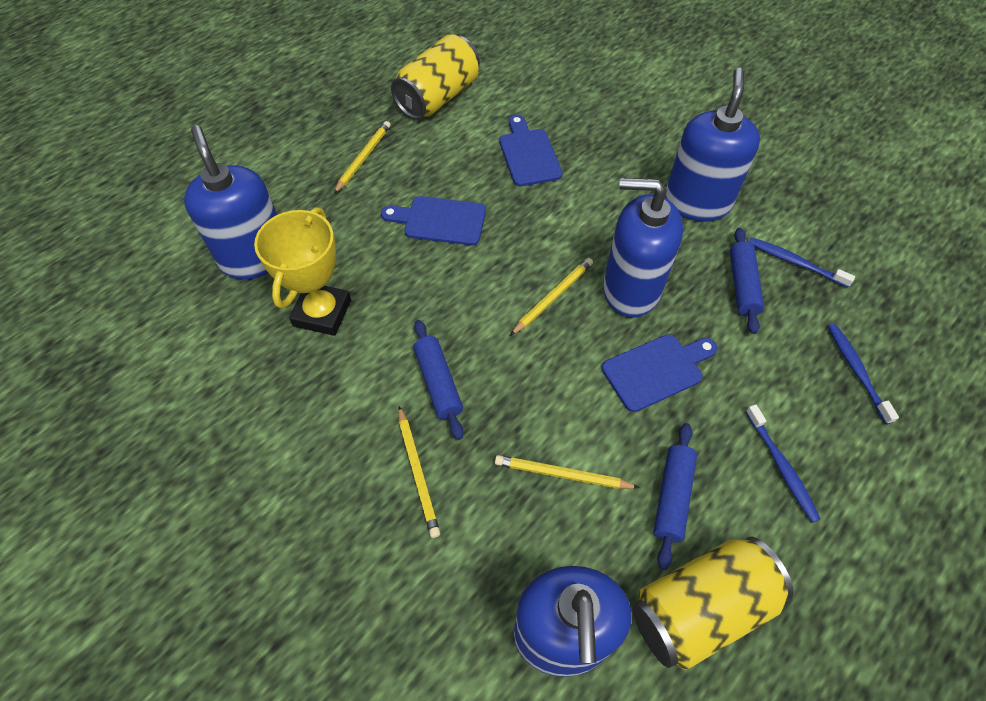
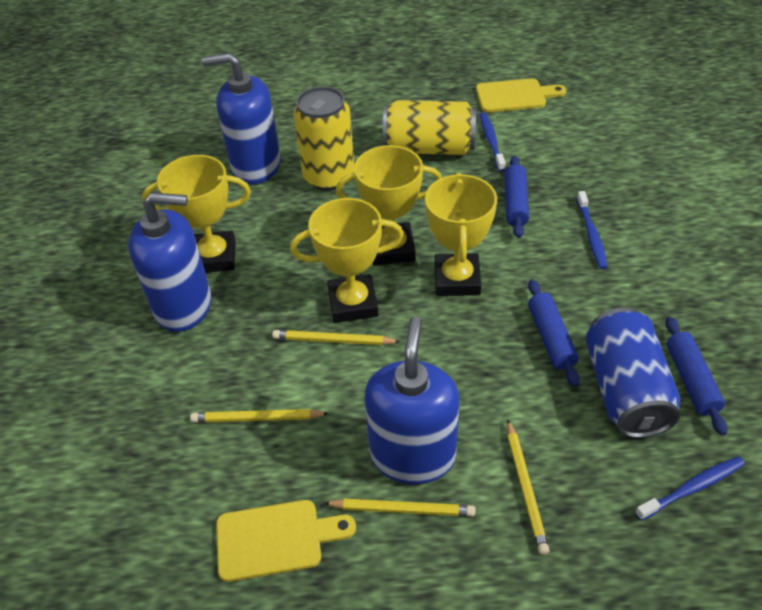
blue can: 0 -> 1
blue cutting board: 3 -> 0
blue soap dispenser: 4 -> 3
yellow cutting board: 0 -> 2
yellow trophy: 1 -> 4

